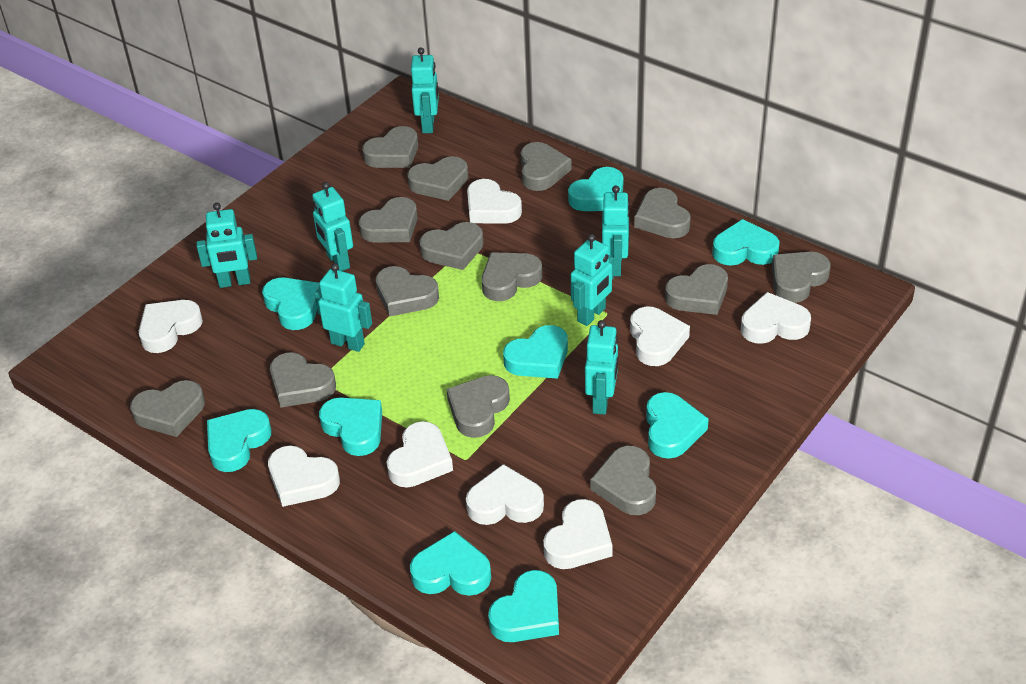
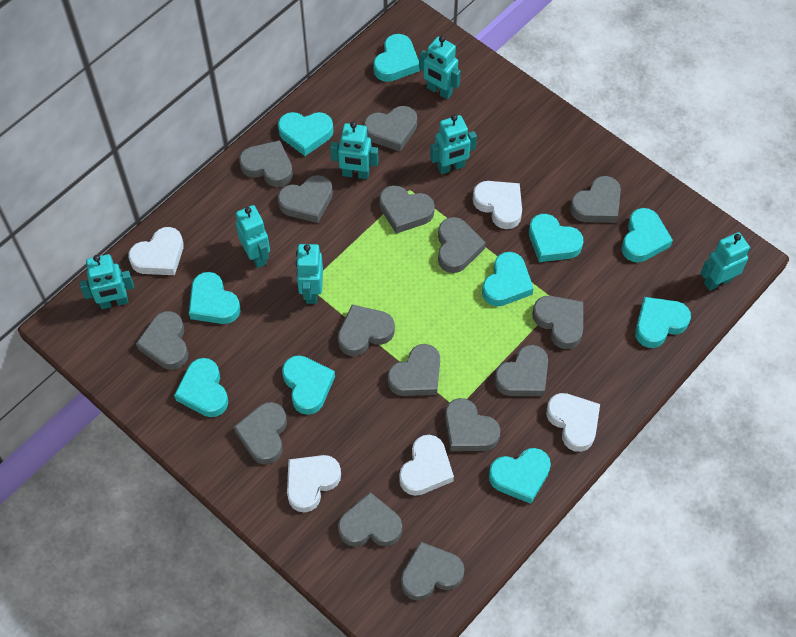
grey heart: 14 -> 15
turquoise heart: 9 -> 10
white heart: 8 -> 5

